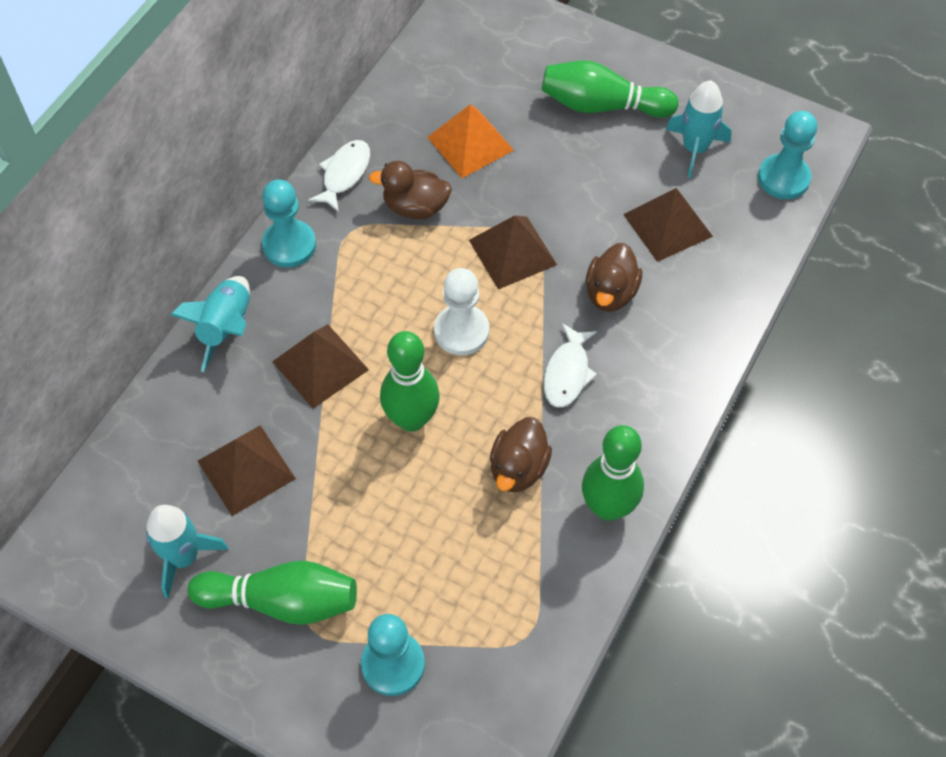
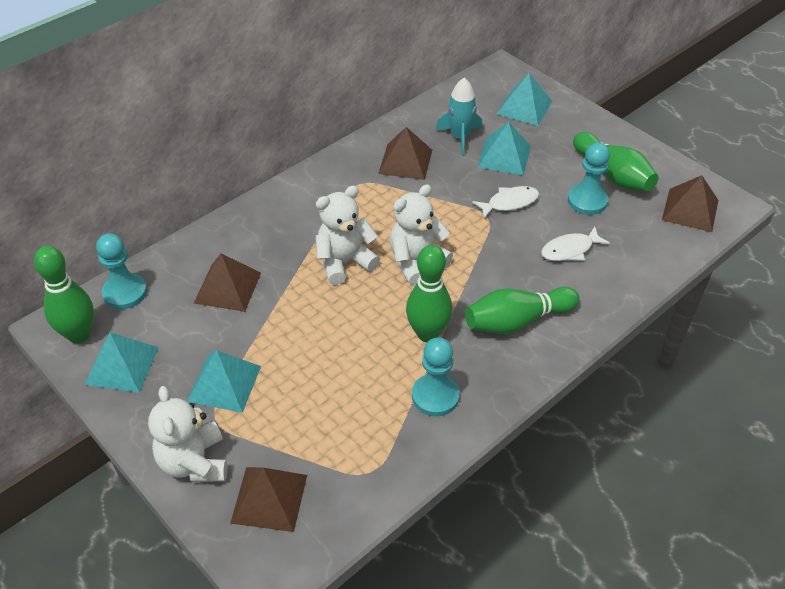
brown duck: 3 -> 0
orange pyramid: 1 -> 0
turquoise pyramid: 0 -> 4
turquoise rocket: 3 -> 1
white pawn: 1 -> 0
white teddy bear: 0 -> 3

